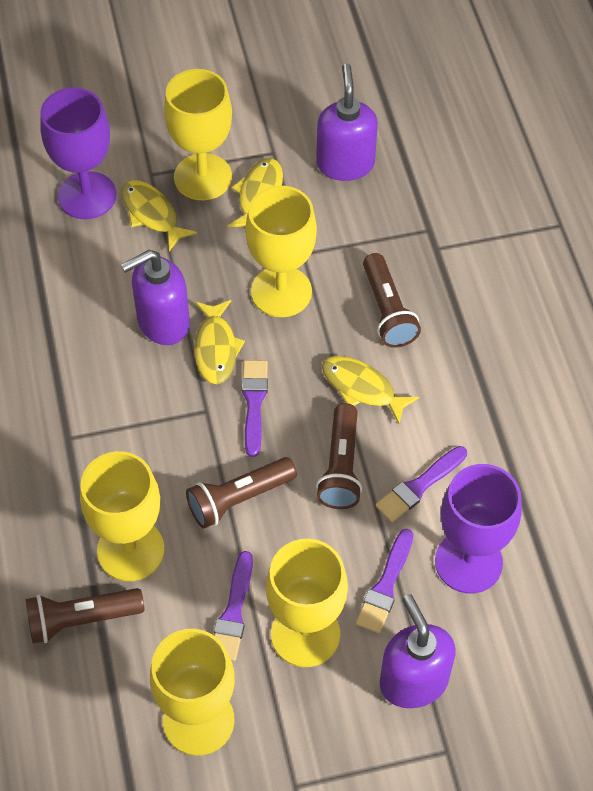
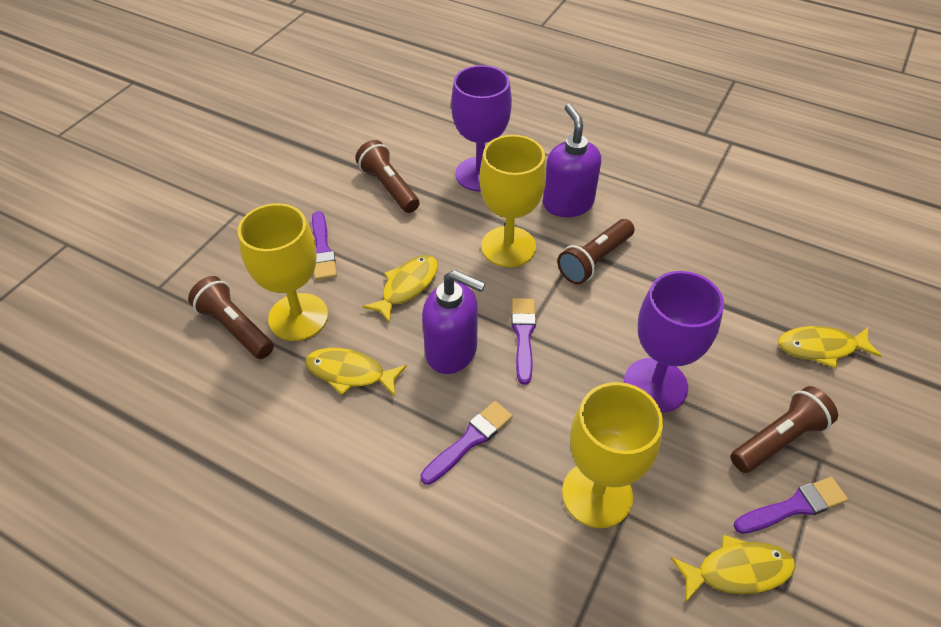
purple soap dispenser: 3 -> 2
yellow goblet: 5 -> 3

